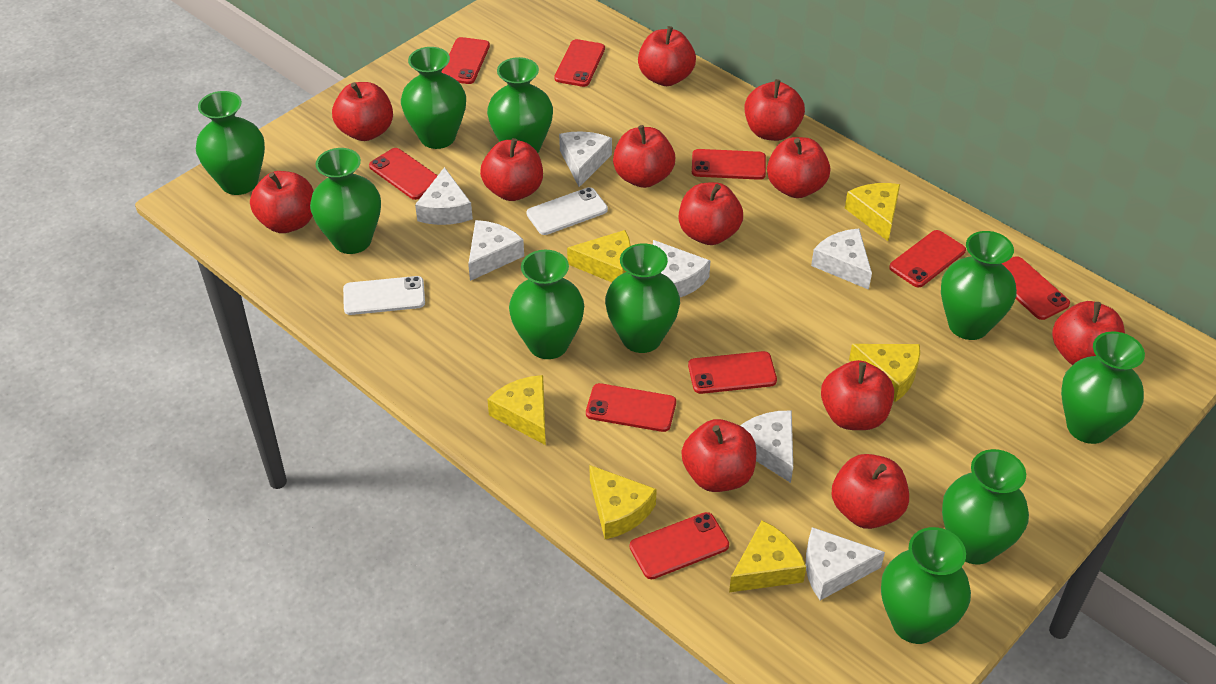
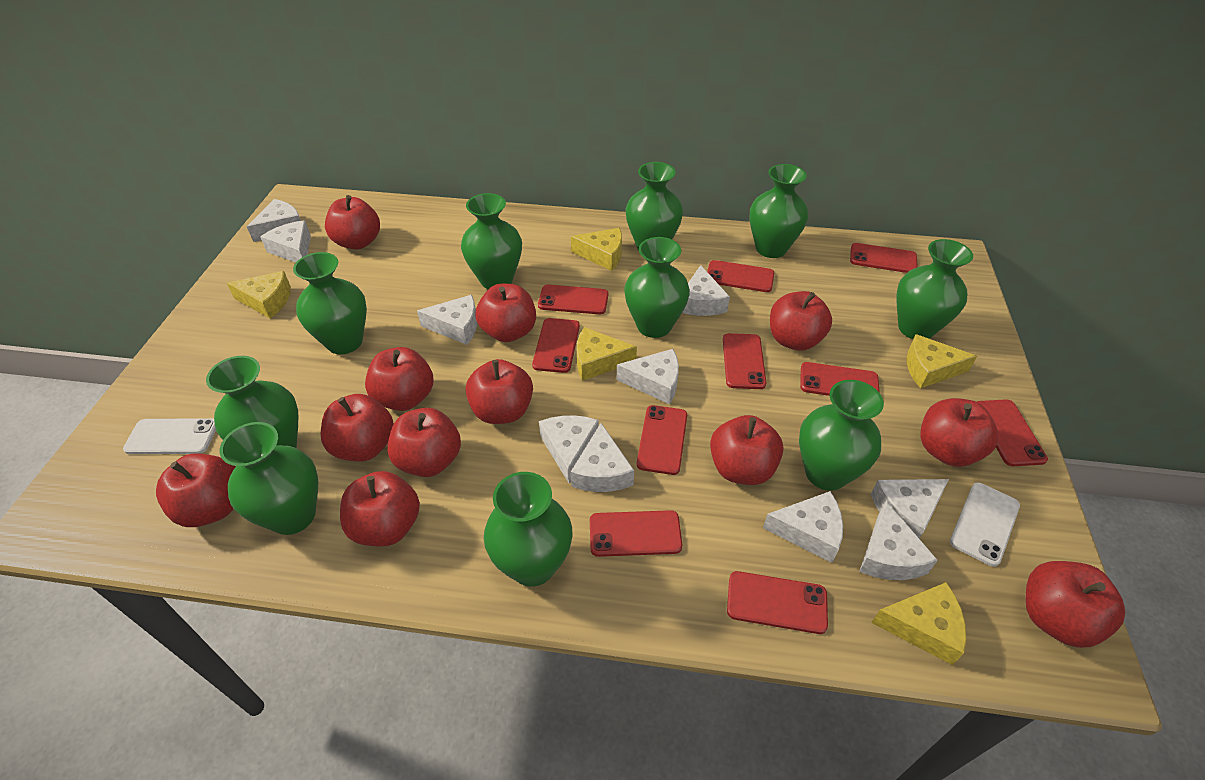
red phone: 9 -> 10
white cheese: 7 -> 10
yellow cheese: 6 -> 5

